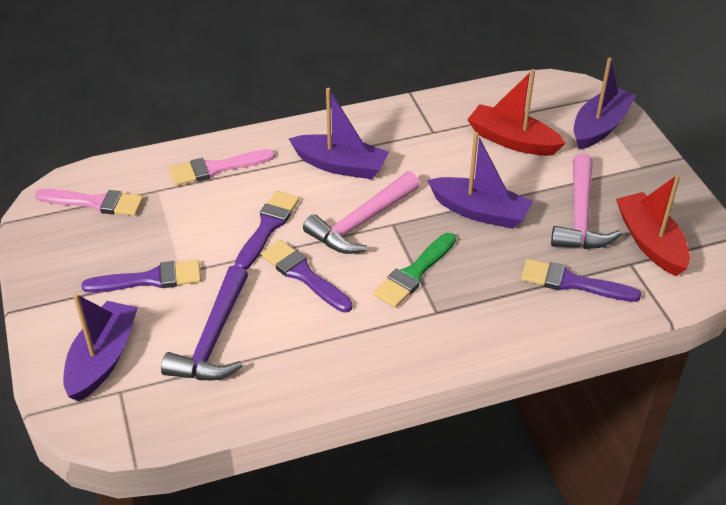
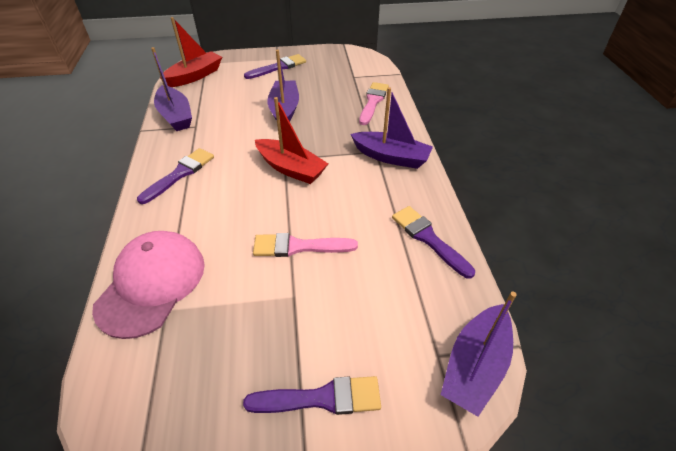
green brush: 1 -> 0
pink cap: 0 -> 1
pink hammer: 2 -> 0
purple hammer: 1 -> 0

